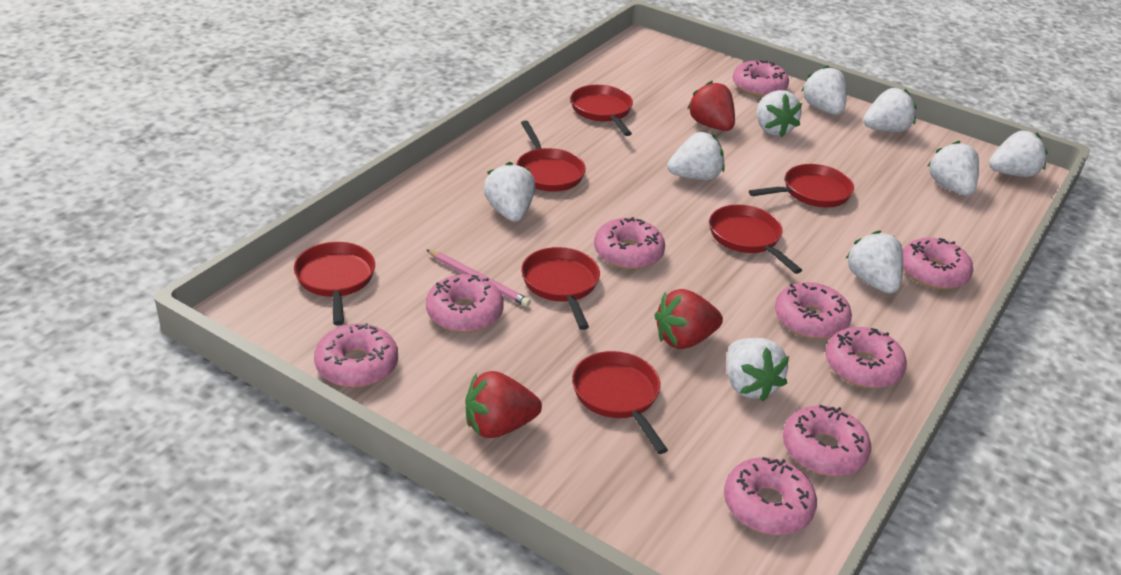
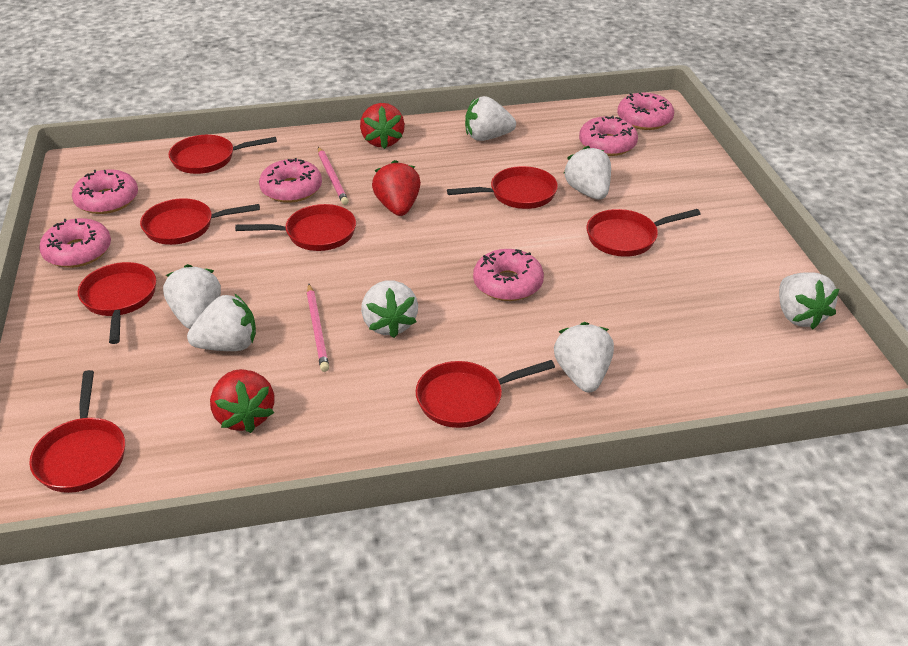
pink donut: 9 -> 6
pink pencil: 1 -> 2
red pan: 7 -> 8
white strawberry: 9 -> 7

